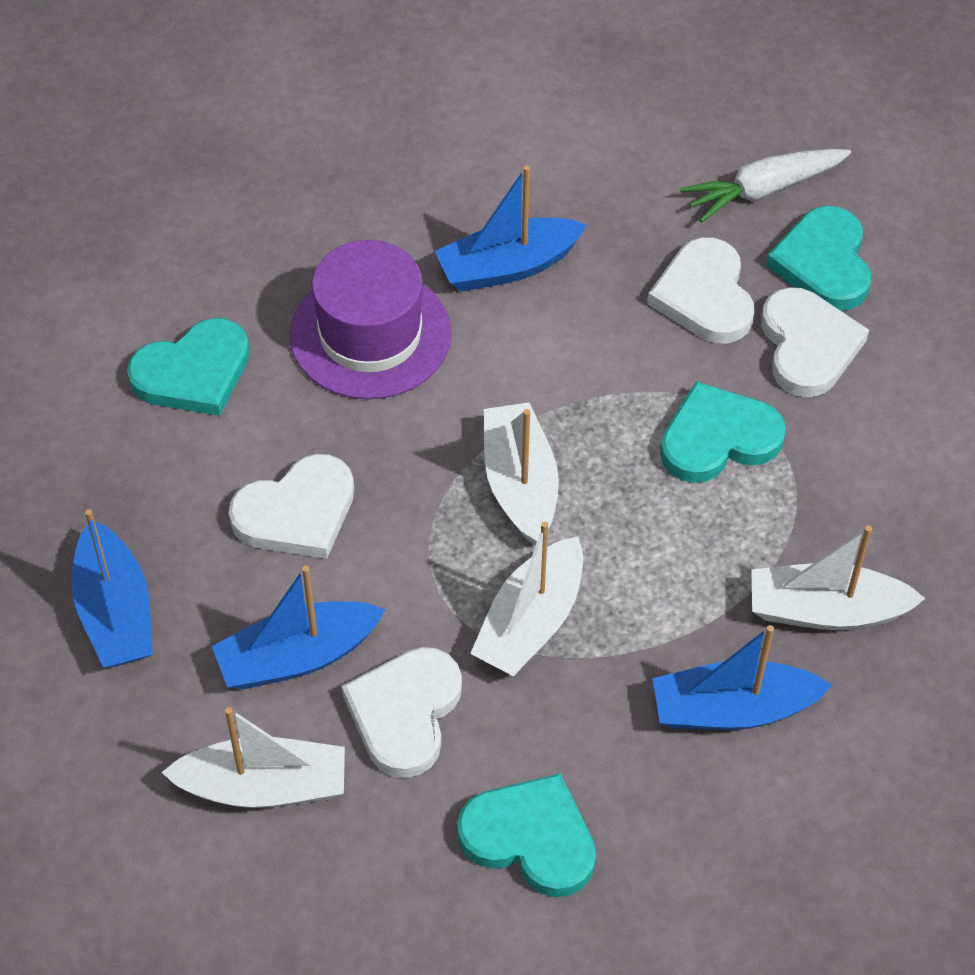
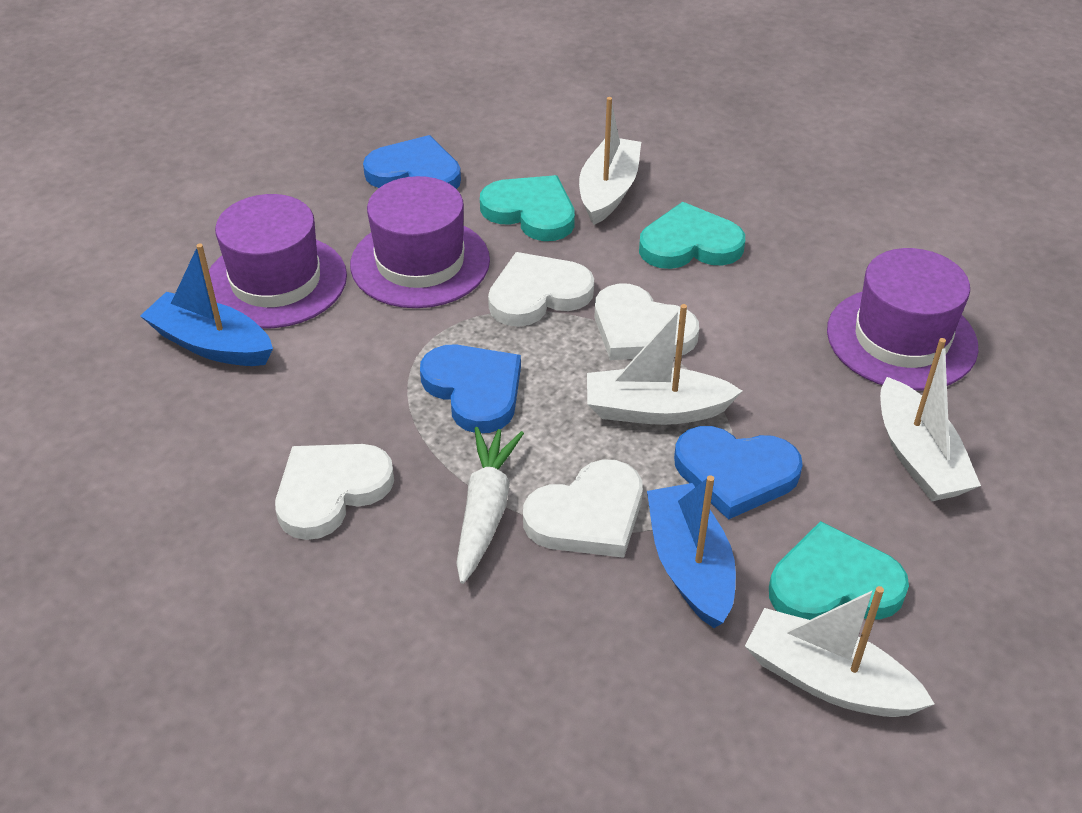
blue boat: 4 -> 2
blue heart: 0 -> 3
purple hat: 1 -> 3
turquoise heart: 4 -> 3

